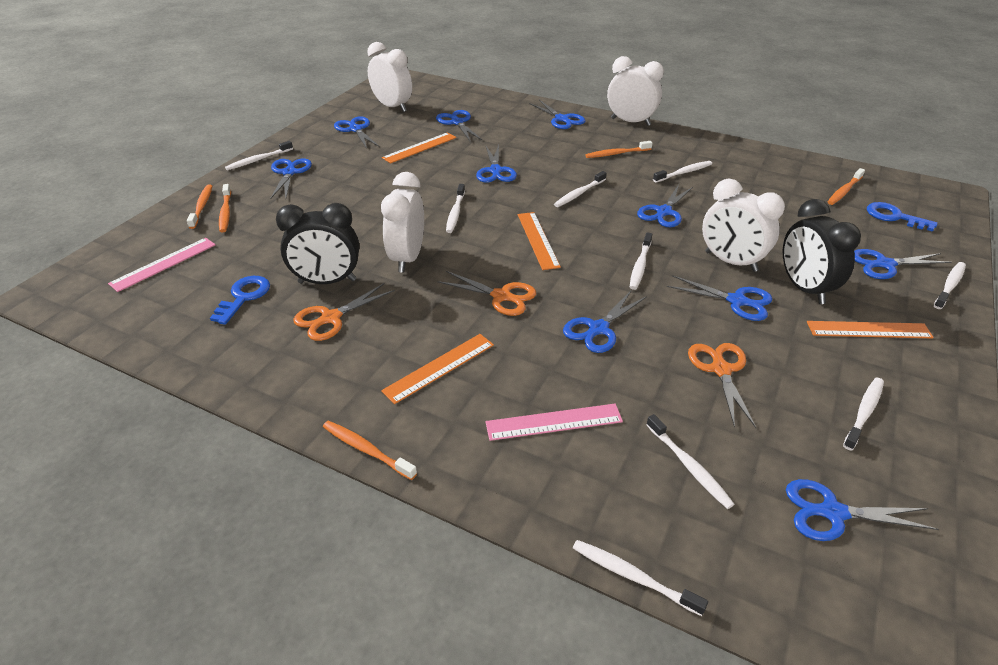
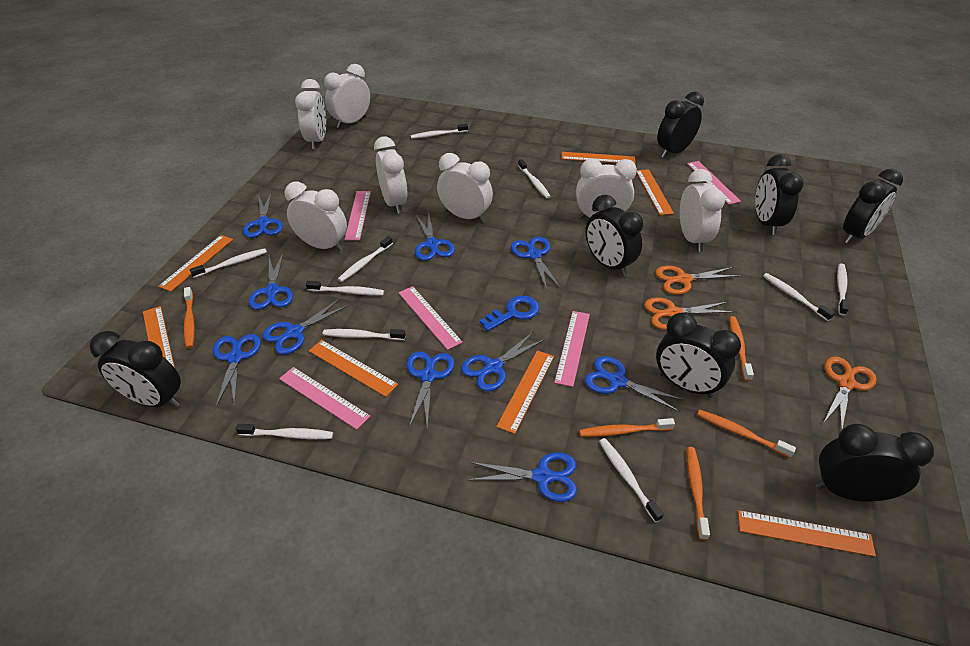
black clock: 2 -> 7
blue key: 2 -> 1
orange ruler: 4 -> 7
pink ruler: 2 -> 5
white clock: 4 -> 7
white toothbrush: 9 -> 10

